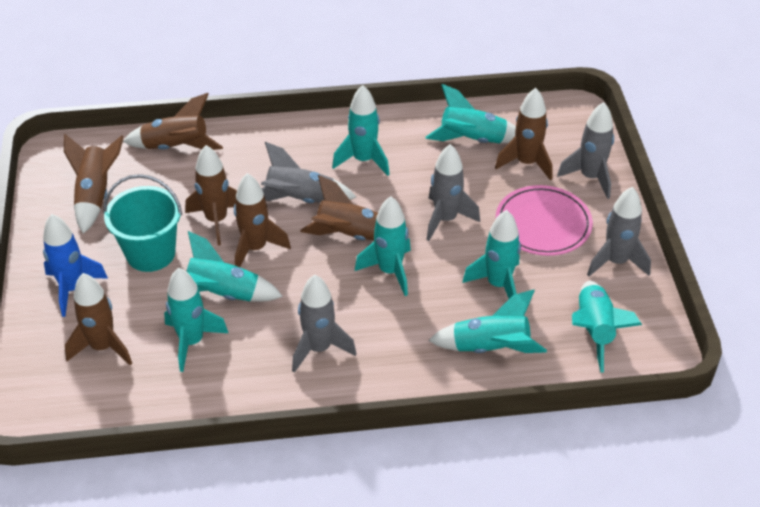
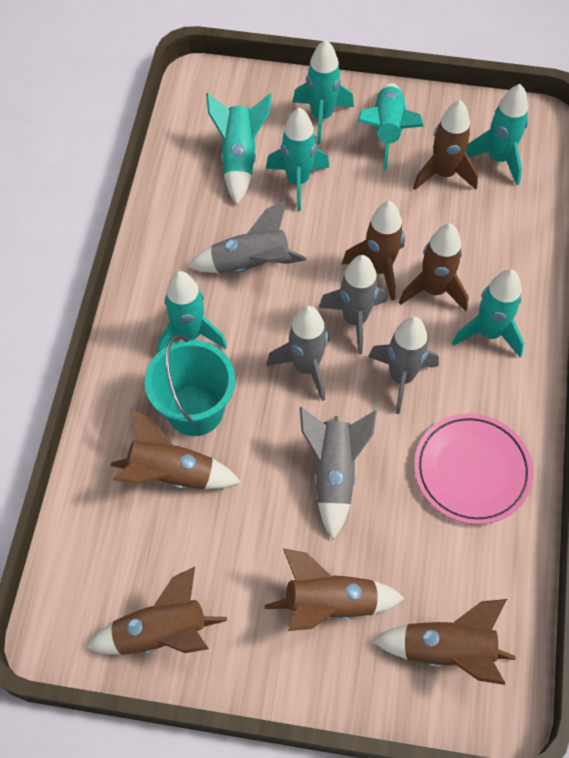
blue rocket: 1 -> 0
turquoise rocket: 8 -> 7

